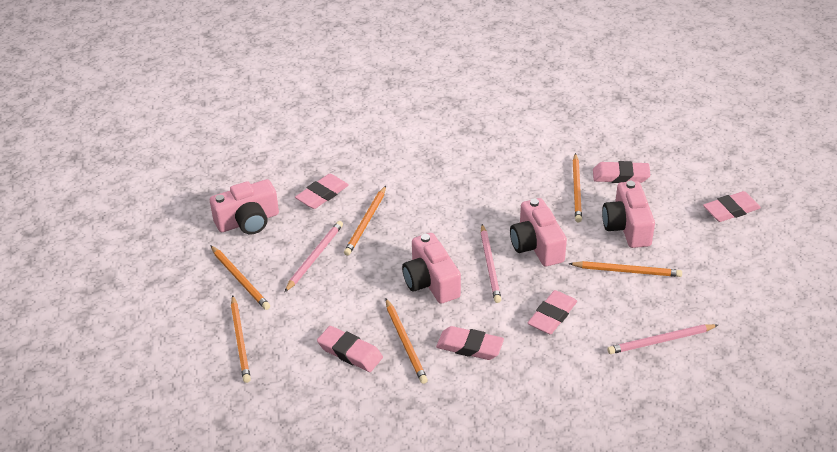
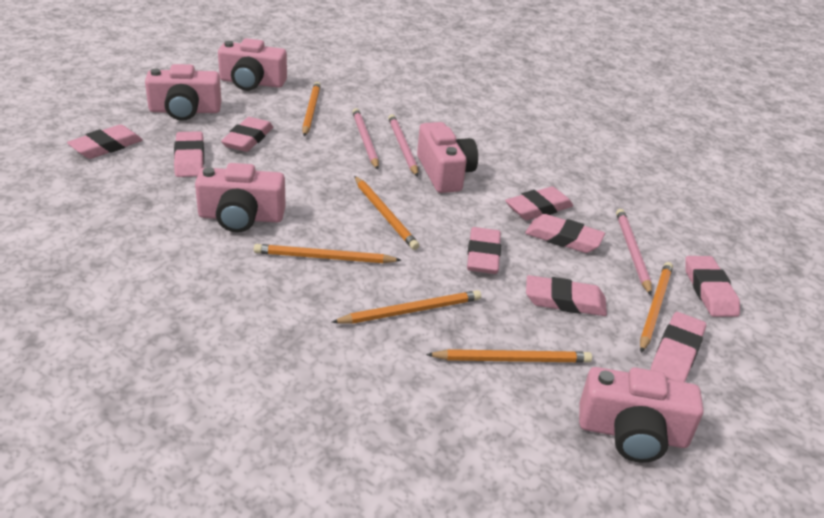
pink camera: 4 -> 5
pink eraser: 6 -> 9

